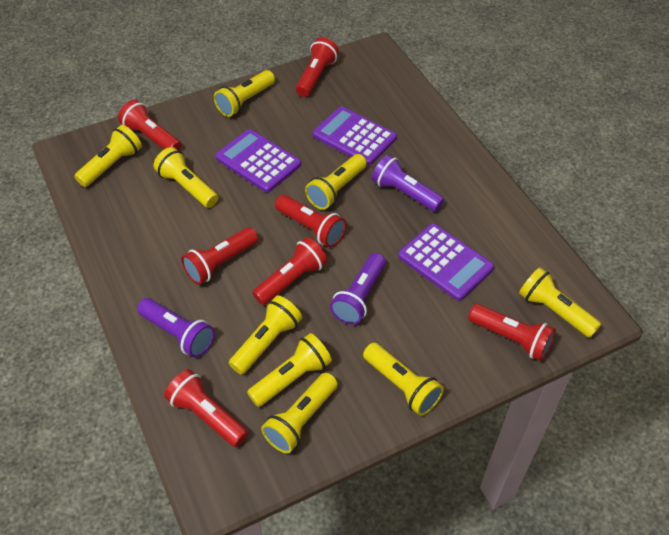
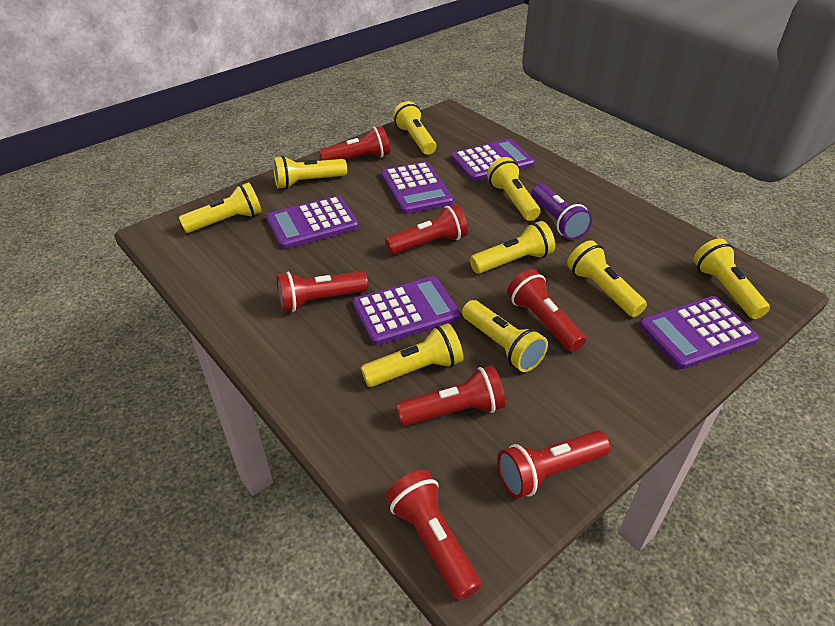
purple calculator: 3 -> 5
purple flashlight: 3 -> 1

